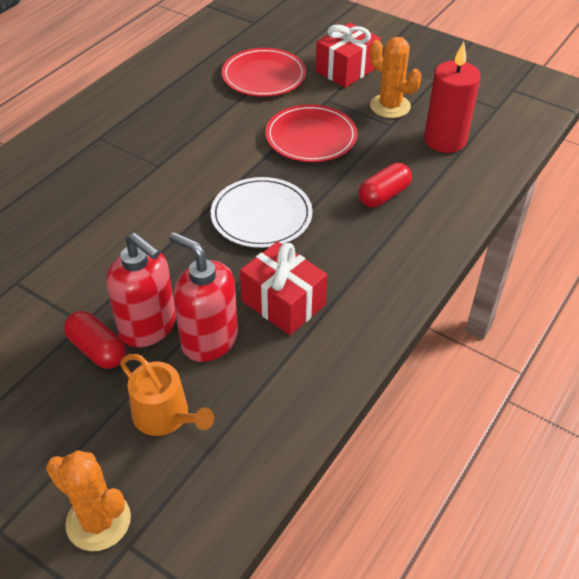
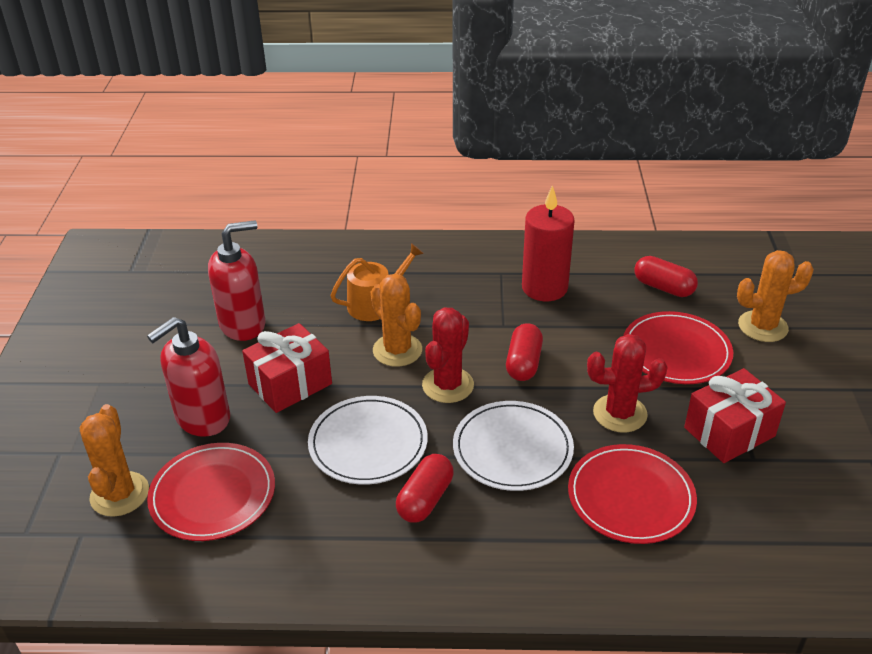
orange cactus: 2 -> 3
red cactus: 0 -> 2
red capsule: 2 -> 3
red plate: 2 -> 3
white plate: 1 -> 2

